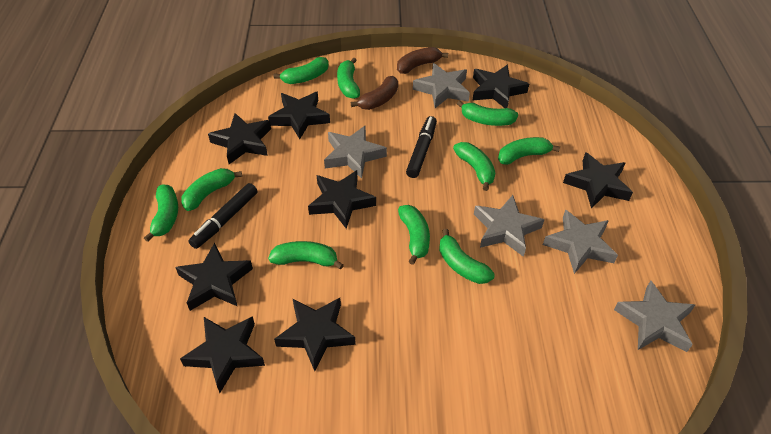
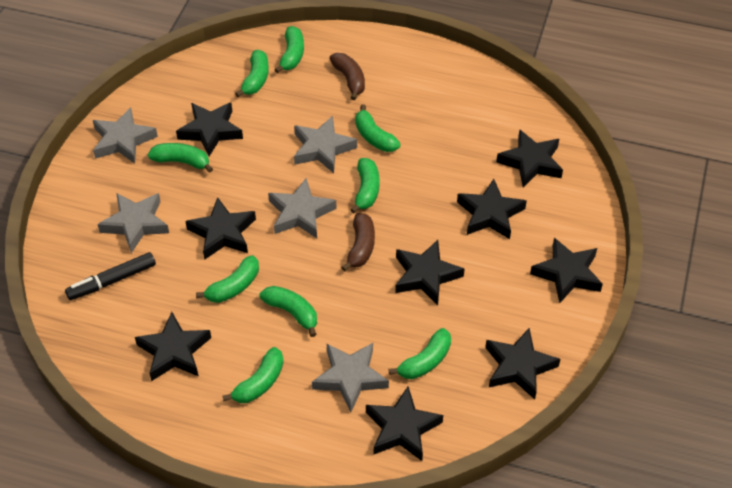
black marker: 2 -> 1
black star: 8 -> 9
green banana: 10 -> 9

